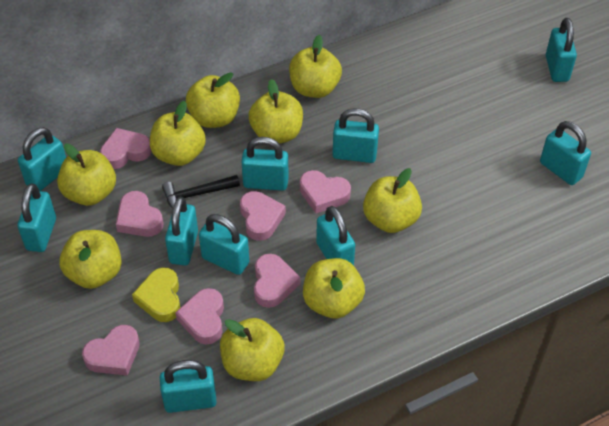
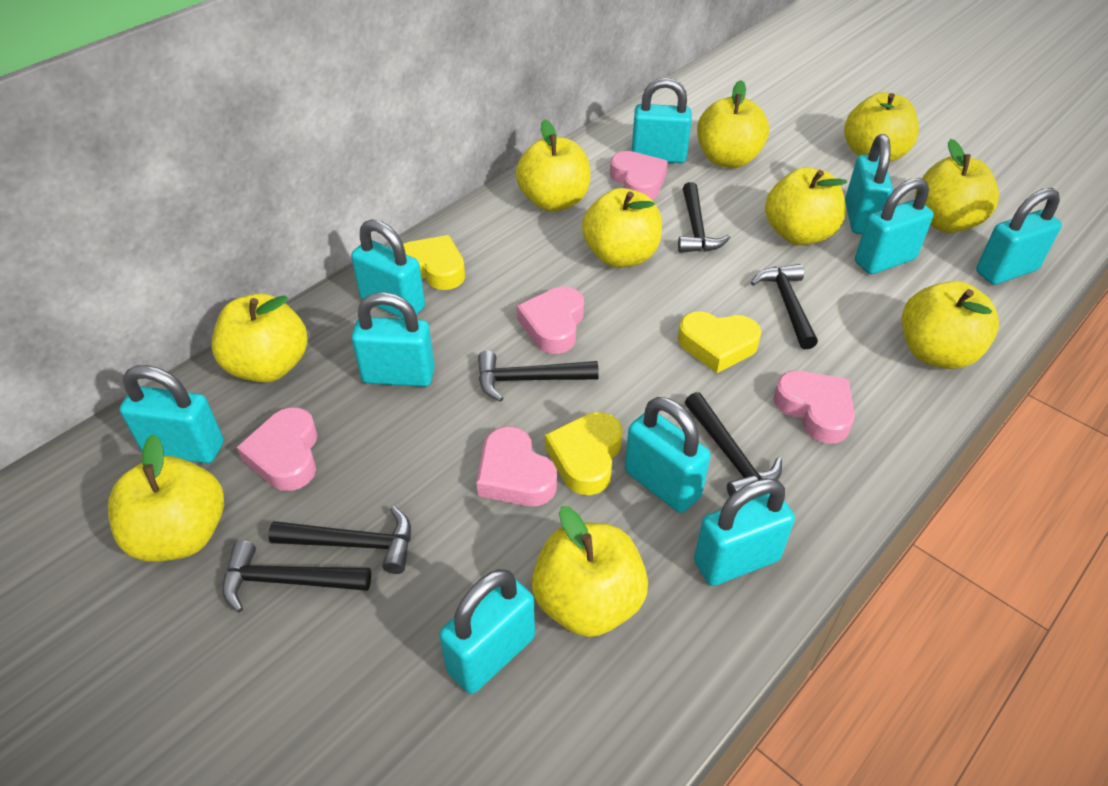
black hammer: 1 -> 6
pink heart: 7 -> 5
yellow apple: 9 -> 10
yellow heart: 1 -> 3

